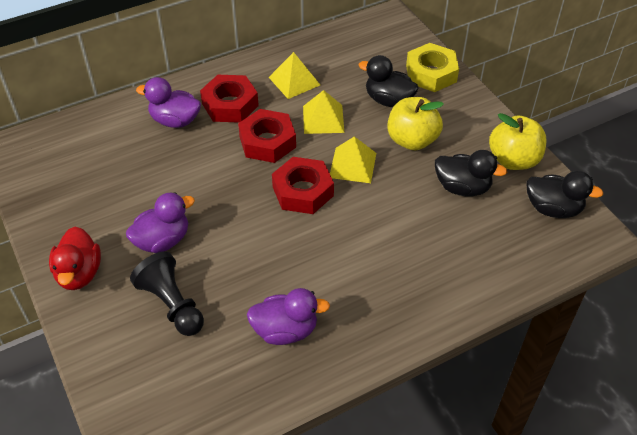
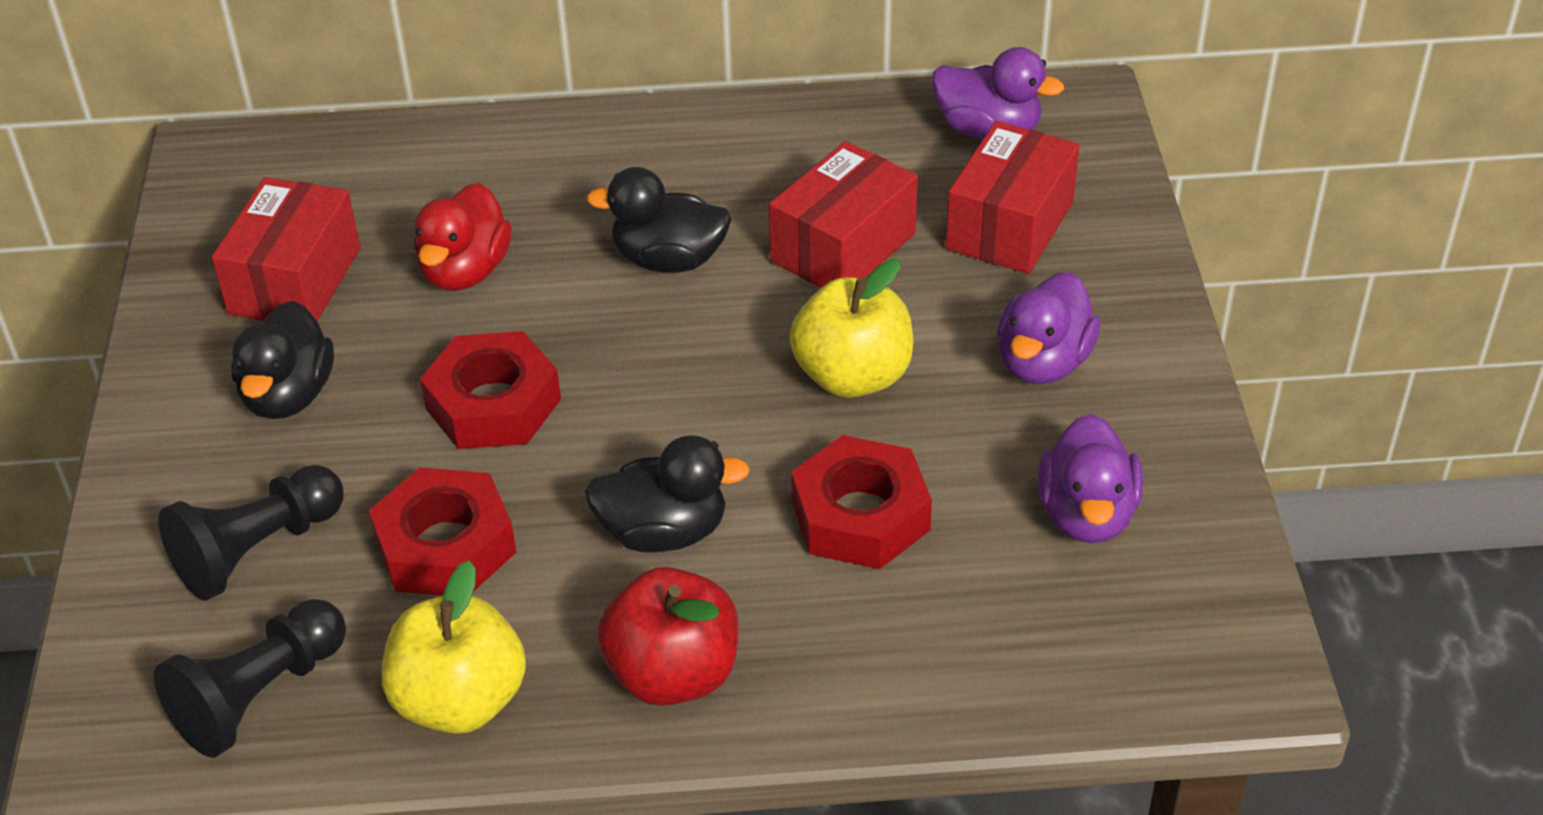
black pawn: 1 -> 2
red apple: 0 -> 1
red box: 0 -> 3
yellow nut: 1 -> 0
yellow pyramid: 3 -> 0

